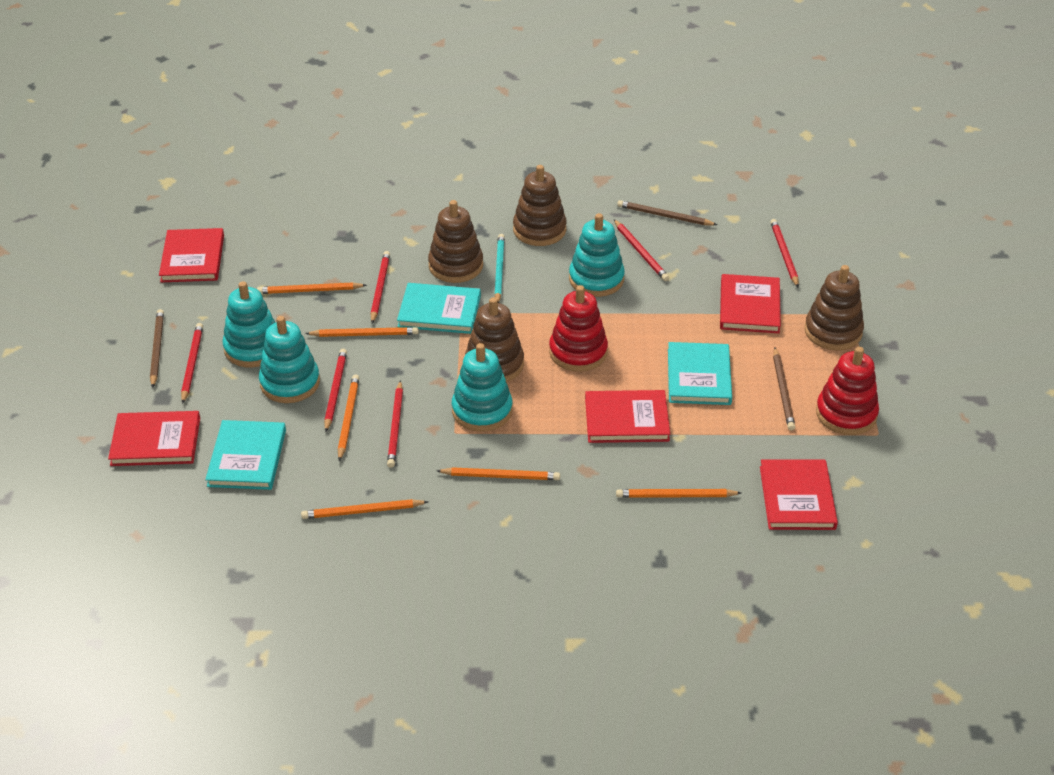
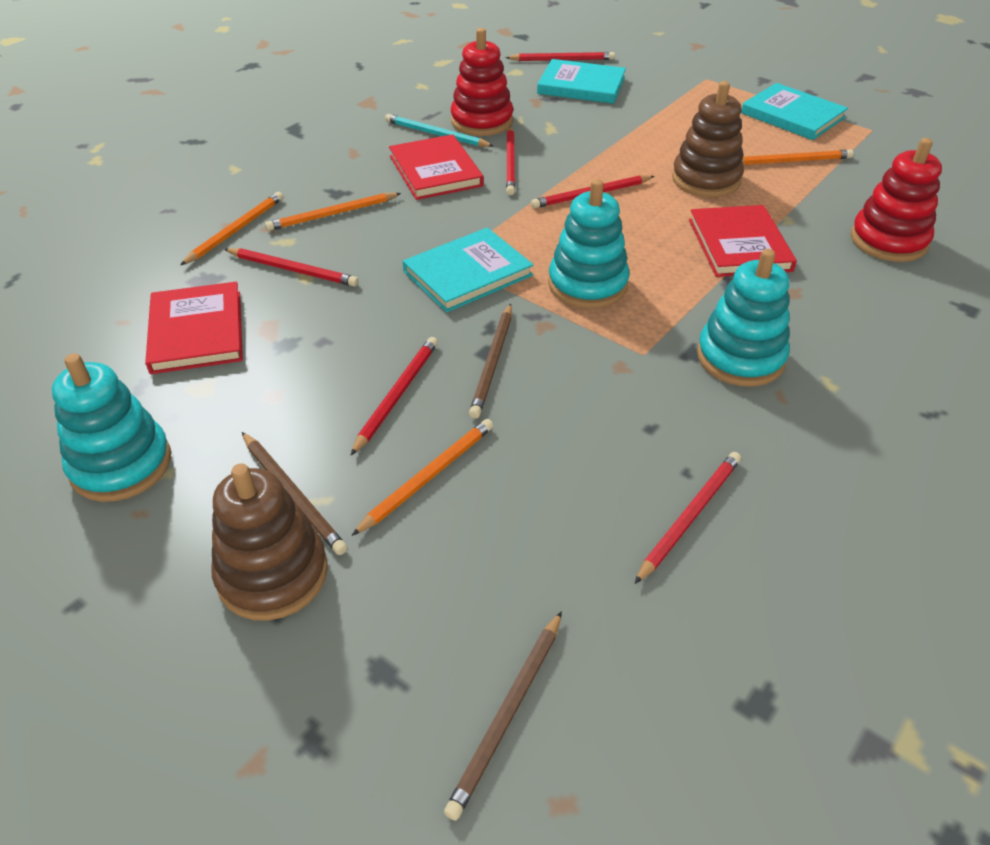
brown stacking toy: 4 -> 2
orange pencil: 6 -> 4
red book: 5 -> 3
turquoise stacking toy: 4 -> 3

